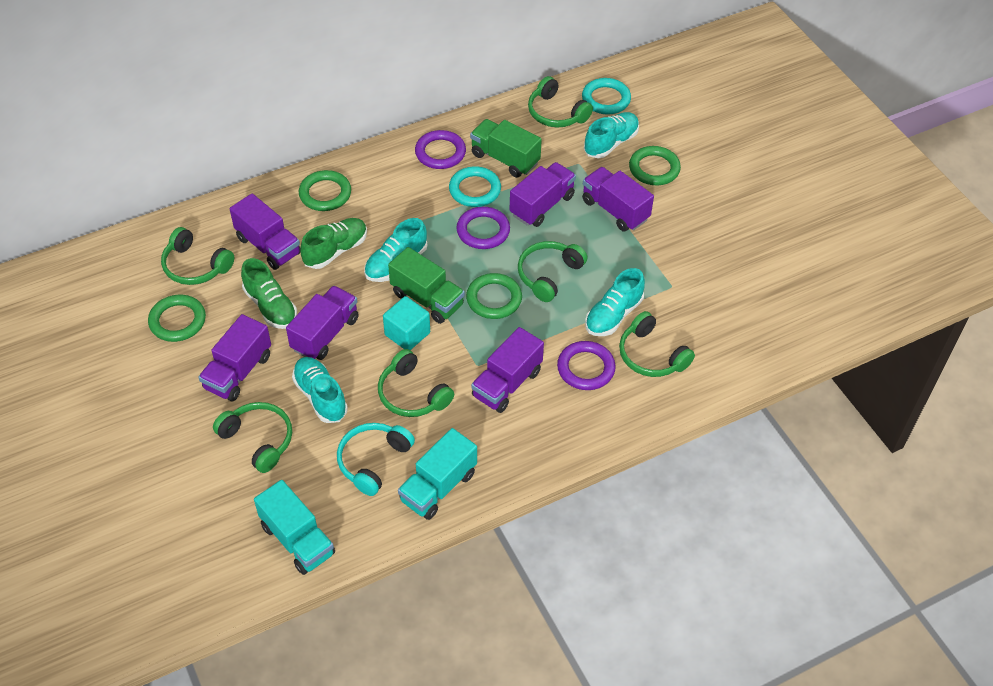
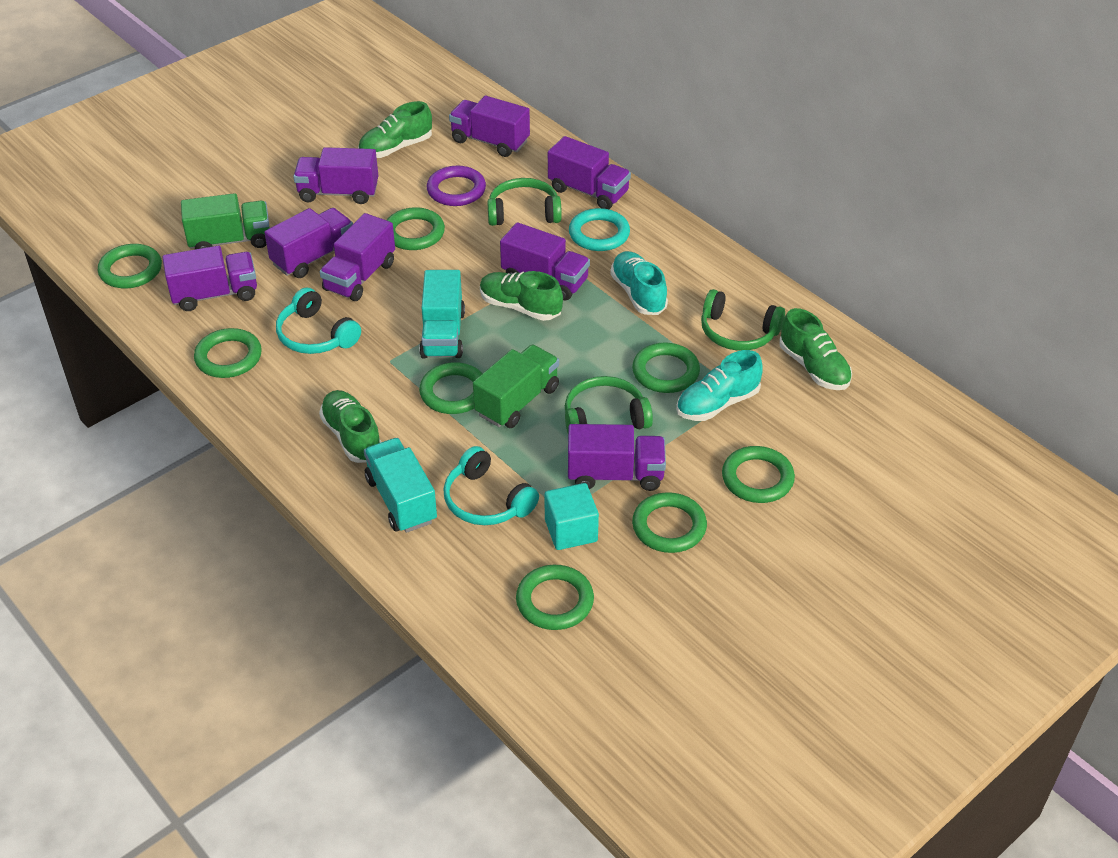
green headphones: 6 -> 3
green ring: 4 -> 8
green shoe: 2 -> 4
purple ring: 3 -> 1
purple truck: 6 -> 8
turquoise headphones: 1 -> 2
turquoise ring: 2 -> 1
turquoise shoe: 4 -> 2

